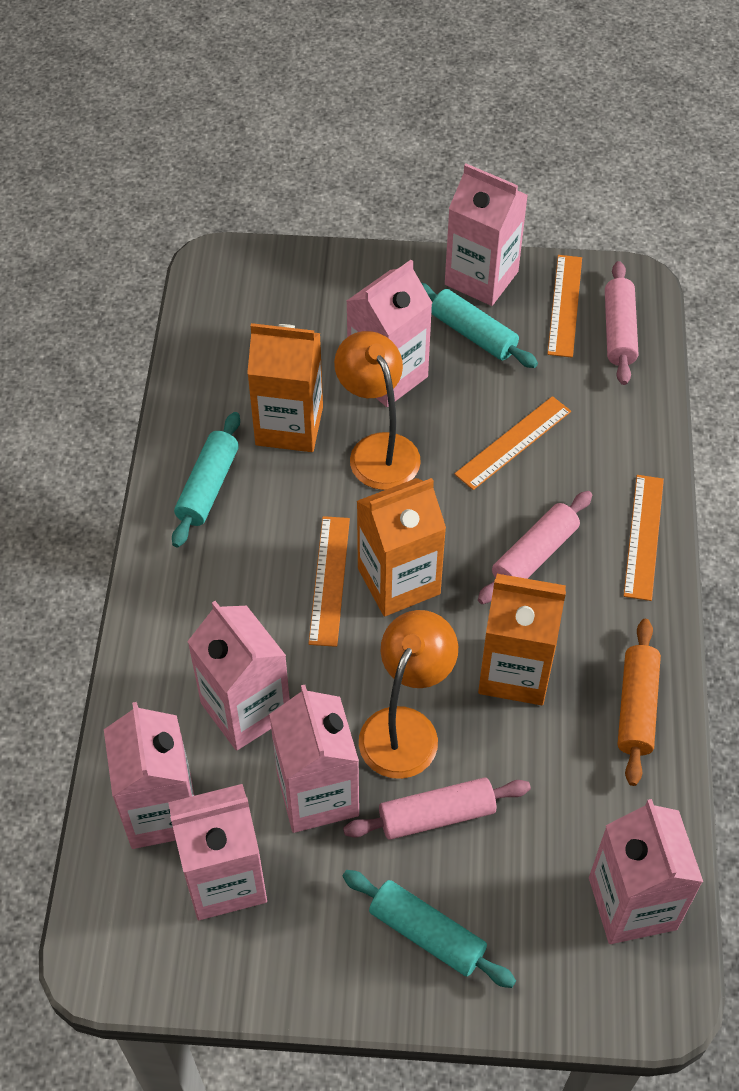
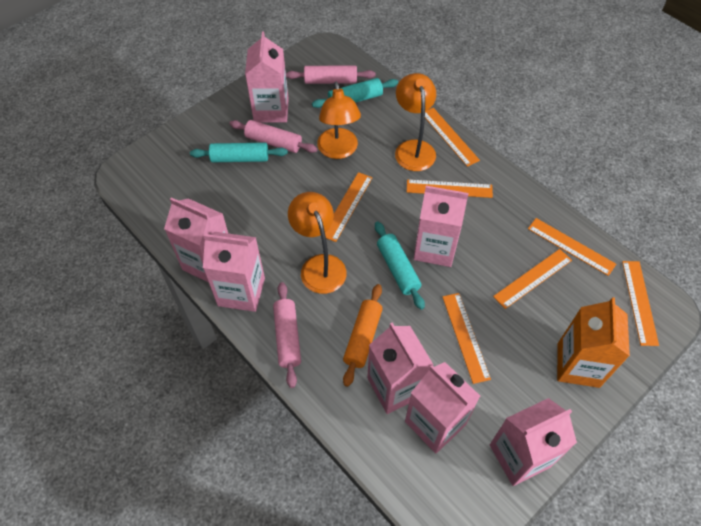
orange carton: 3 -> 1
orange lamp: 2 -> 3
orange ruler: 4 -> 7

